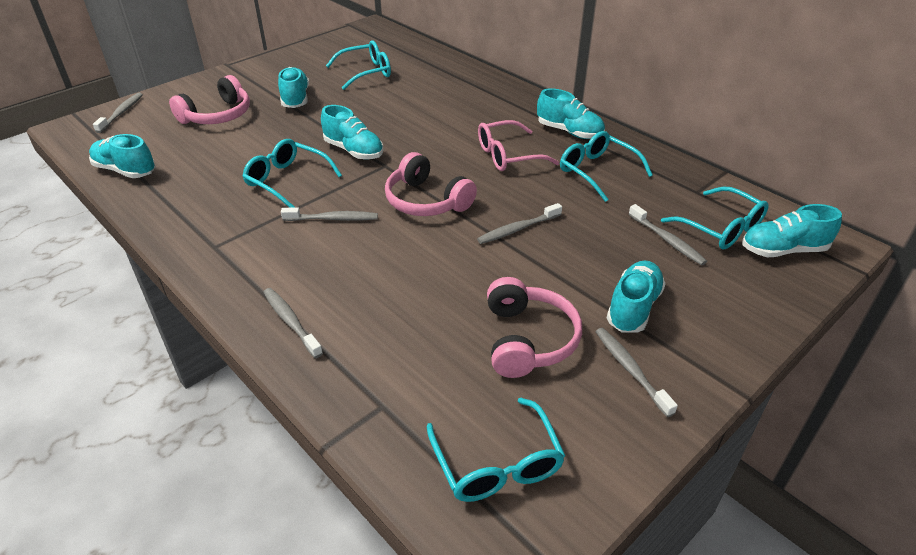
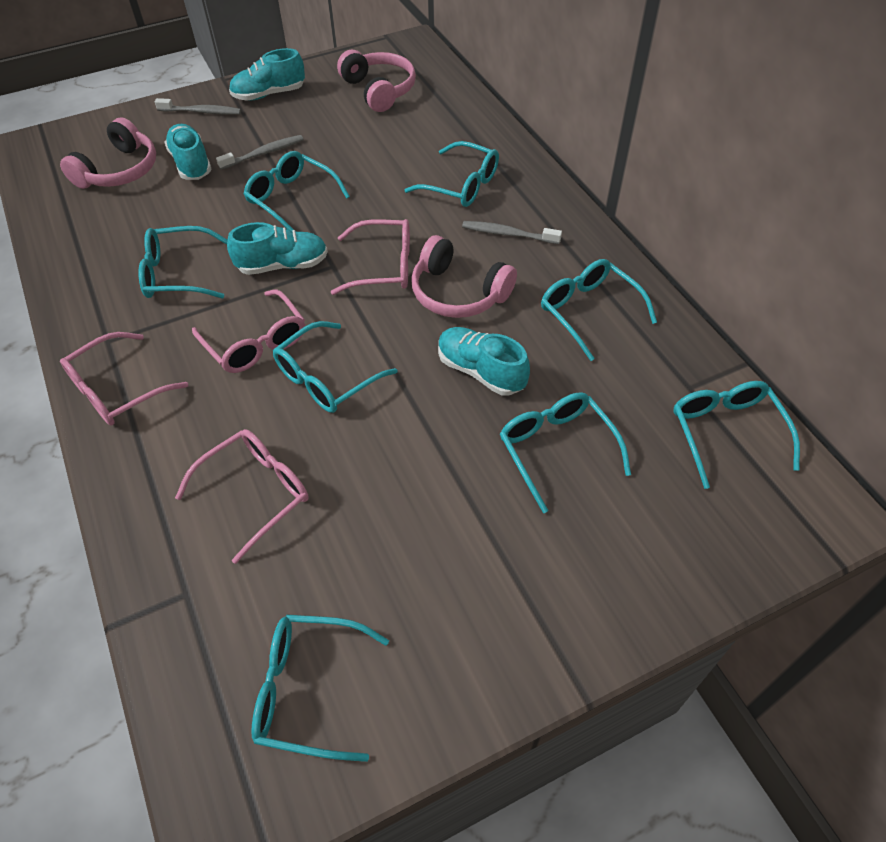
grey toothbrush: 6 -> 3
pink glasses: 1 -> 4
turquoise glasses: 5 -> 8
turquoise shoe: 6 -> 4

